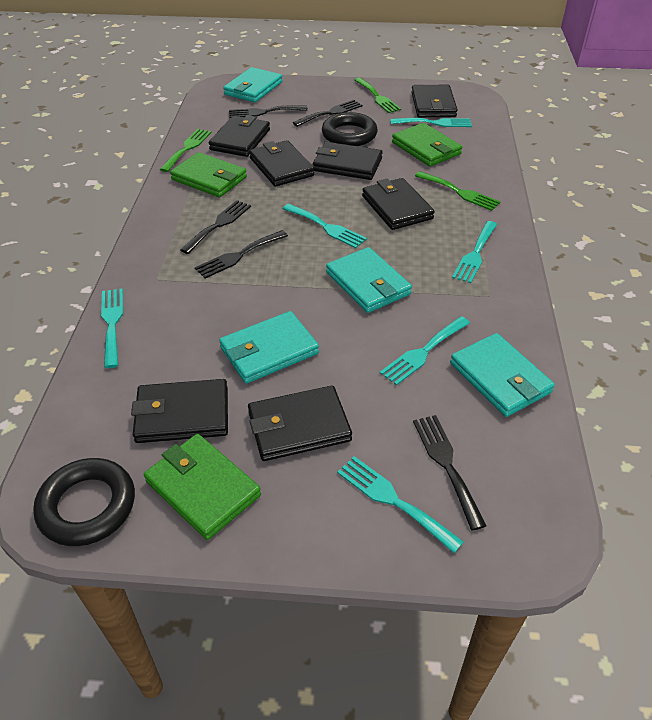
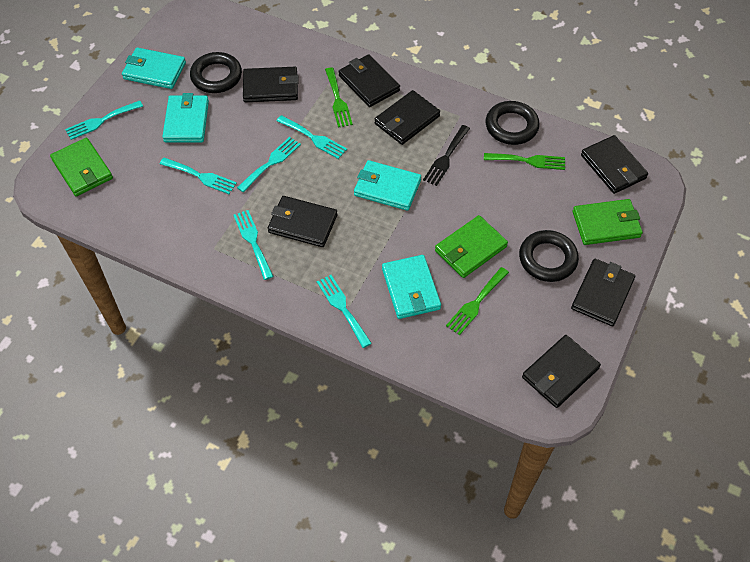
black fork: 5 -> 1
black ring: 2 -> 3

